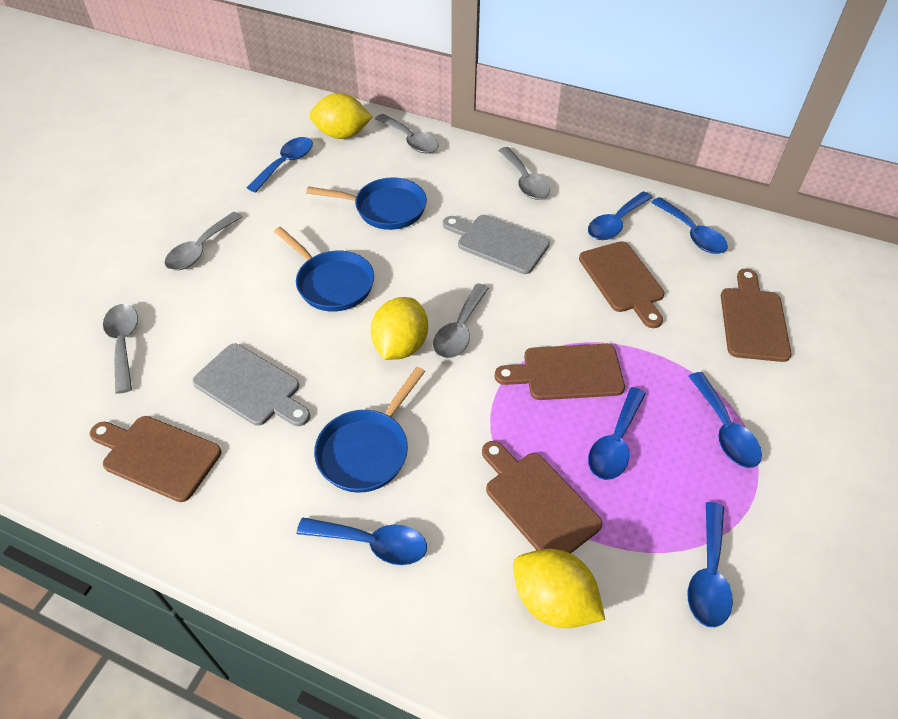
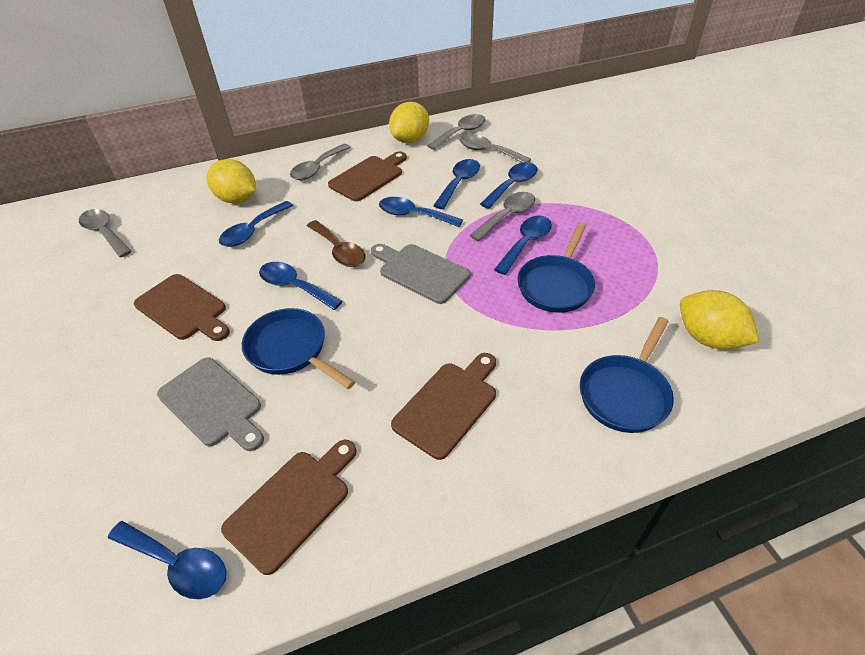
brown cutting board: 5 -> 4
brown spoon: 0 -> 1

